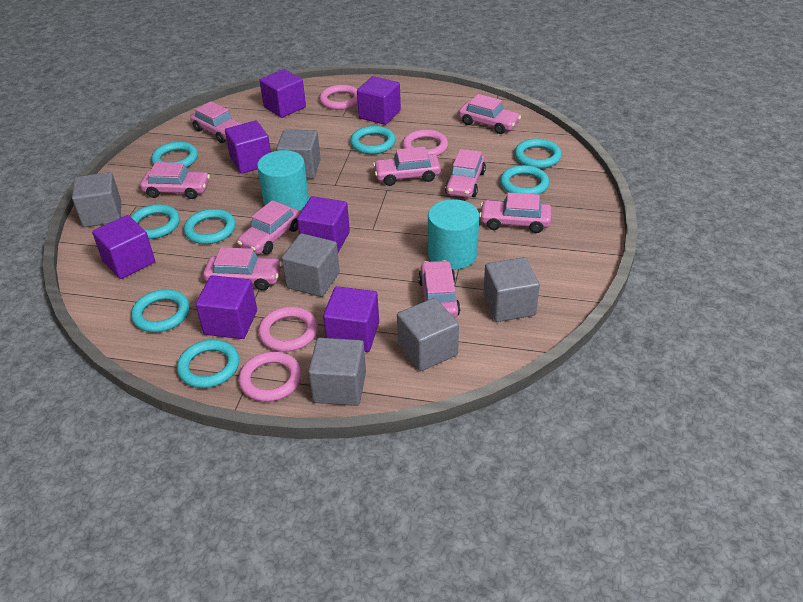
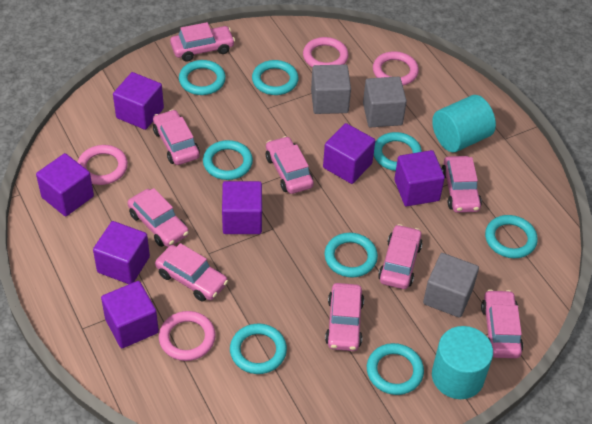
grey cube: 6 -> 3

